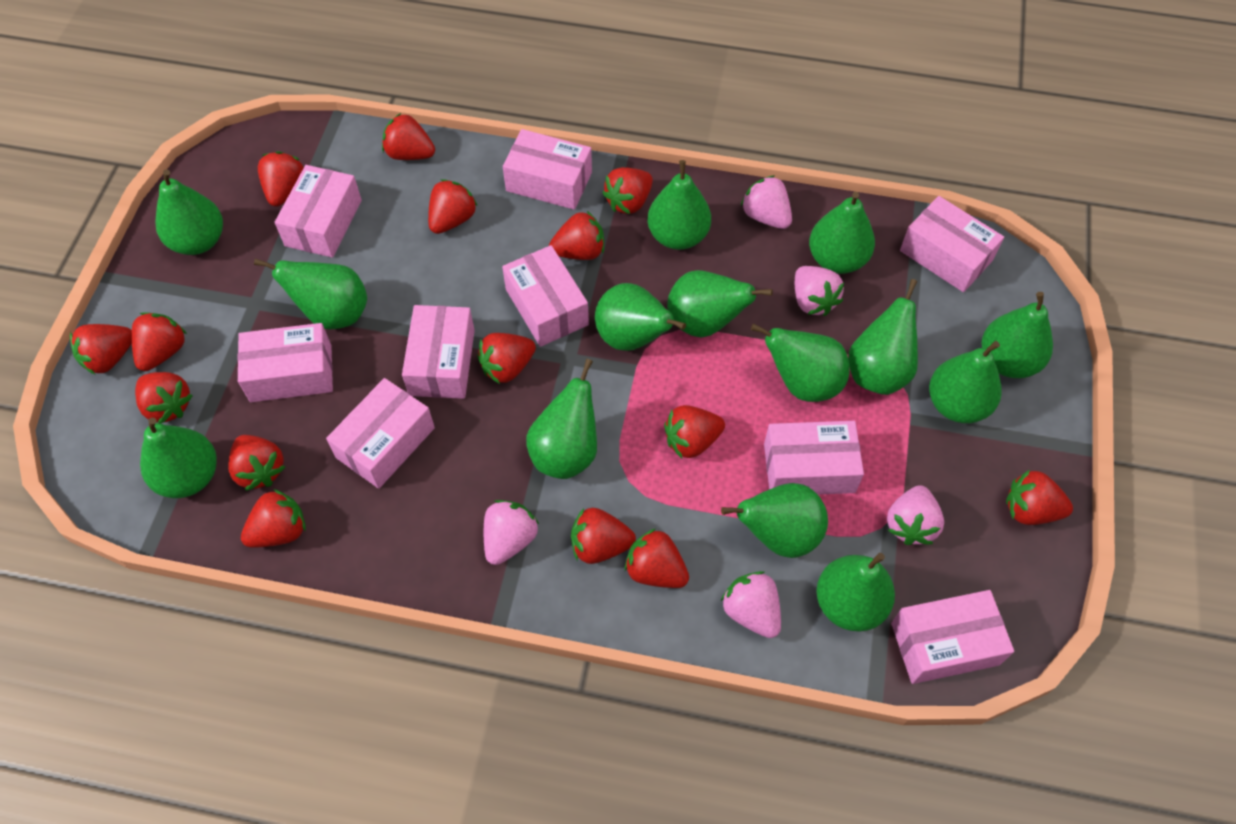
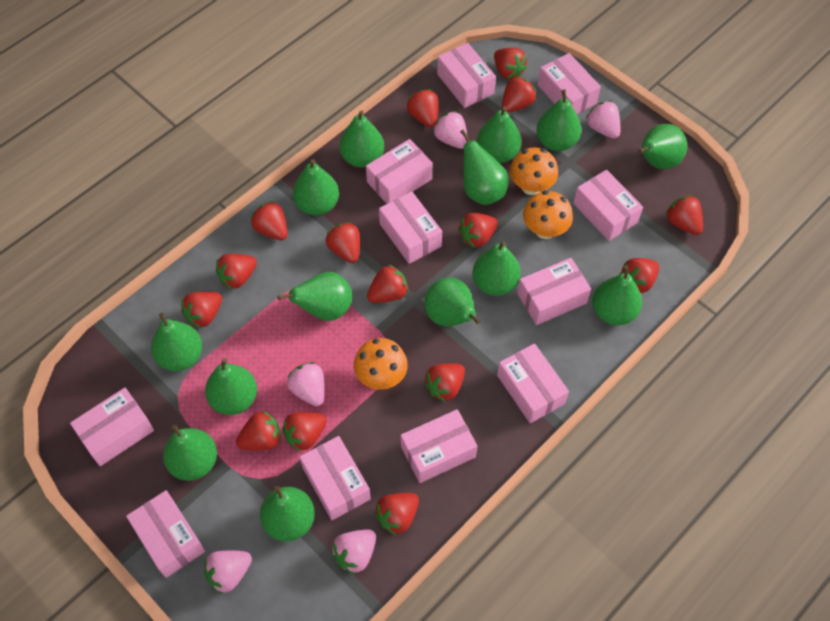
orange mushroom: 0 -> 3
pink box: 9 -> 11

